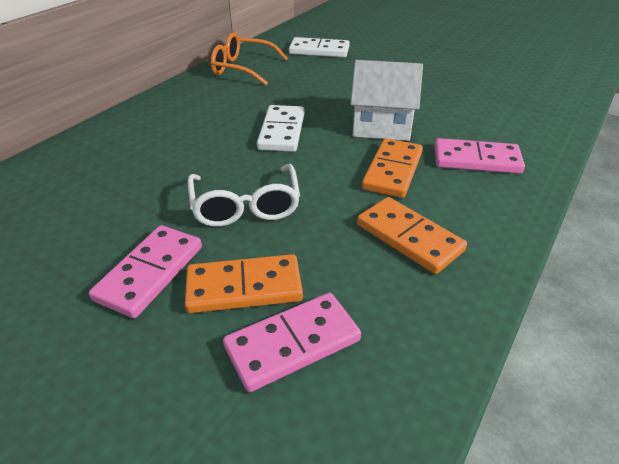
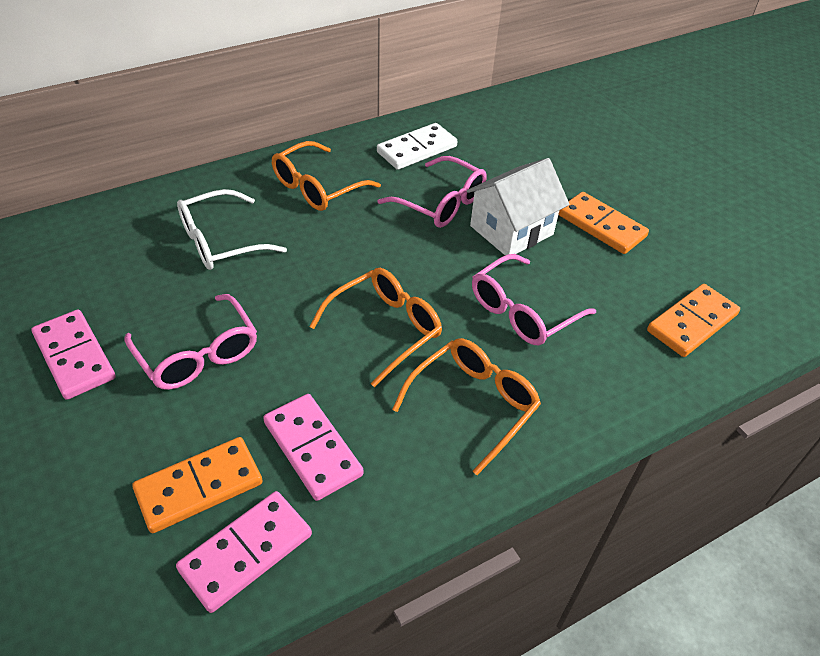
orange glasses: 1 -> 3
pink glasses: 0 -> 3
white domino: 2 -> 1

